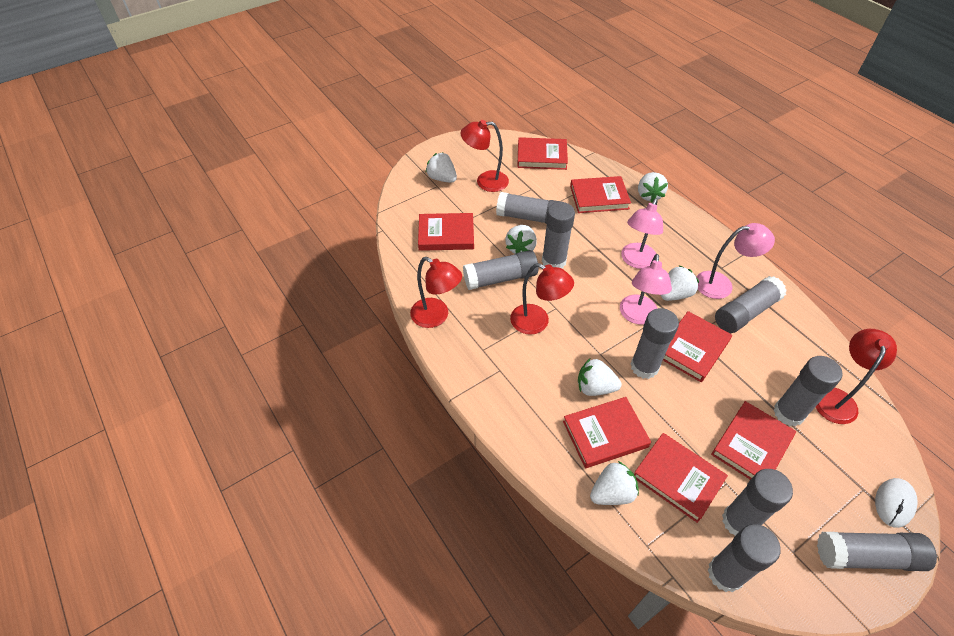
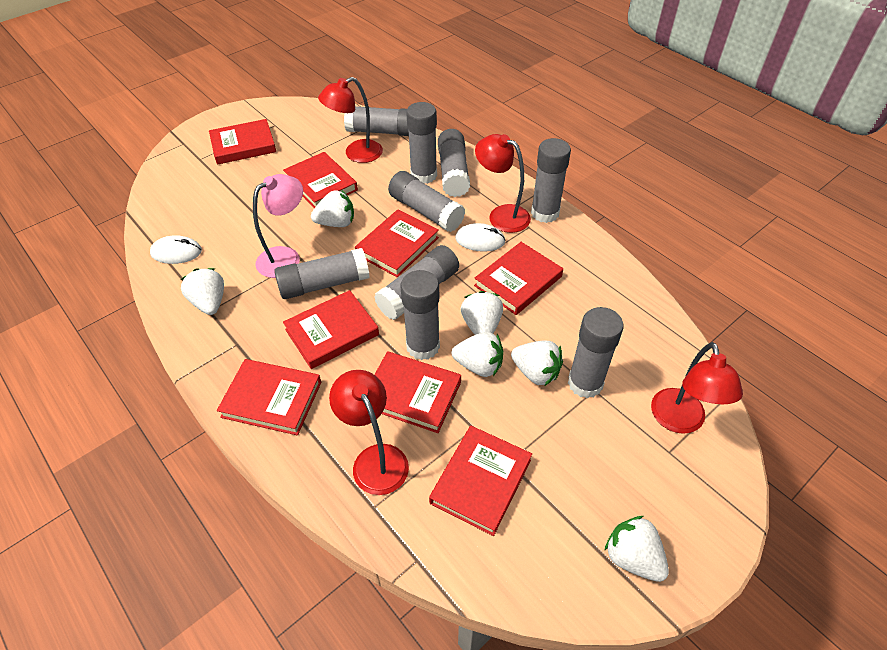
pink lamp: 3 -> 1
red book: 7 -> 8
white mouse: 1 -> 2

